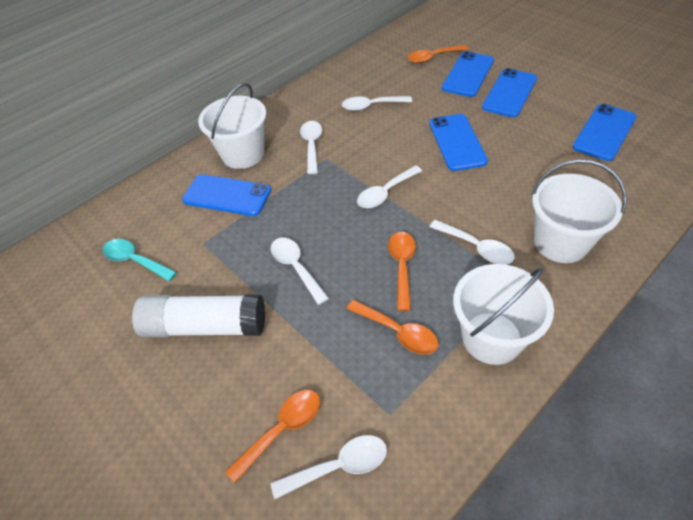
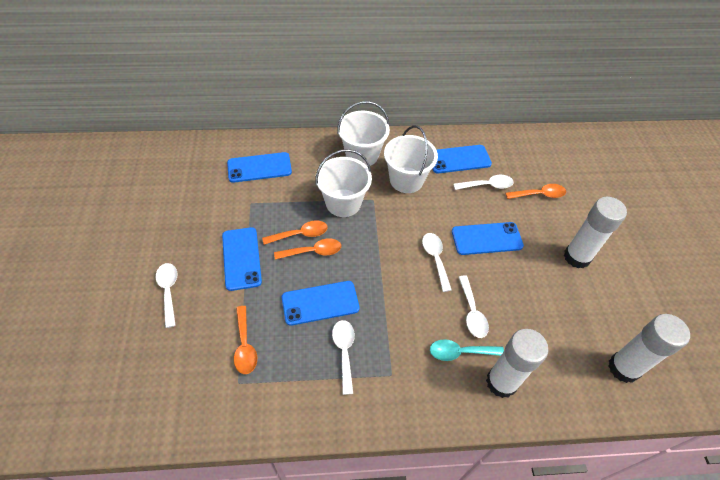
white glue stick: 1 -> 3
white spoon: 6 -> 5

